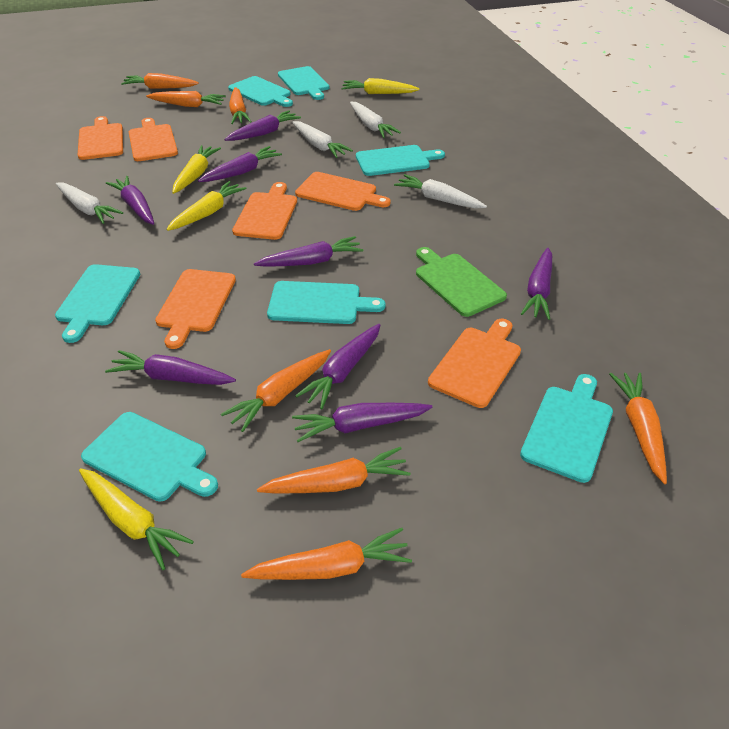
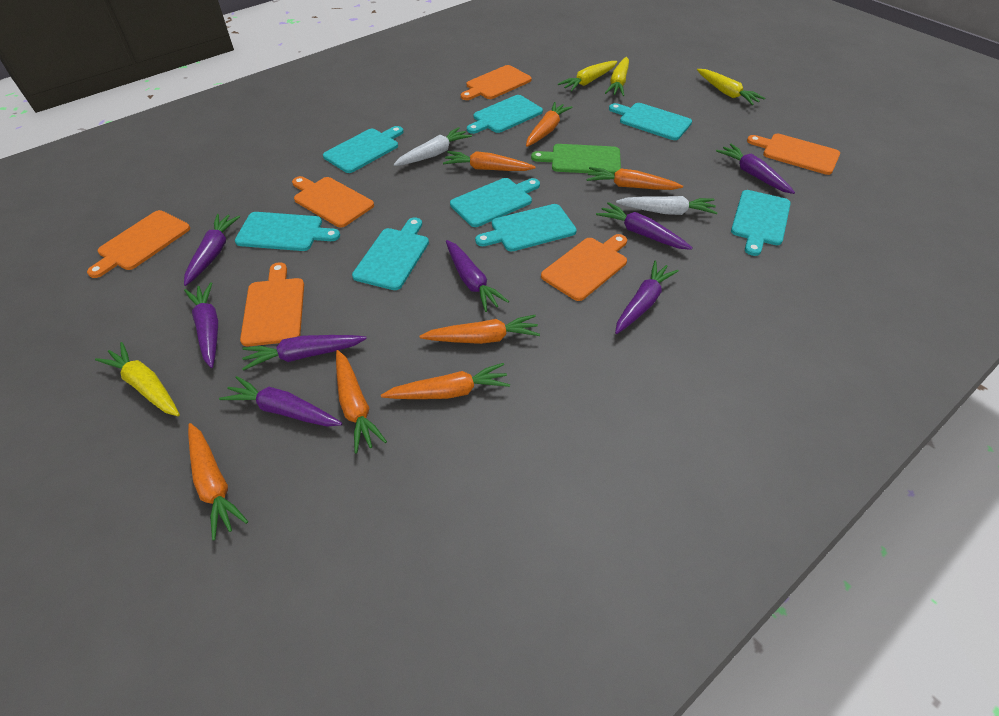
turquoise cutting board: 7 -> 8
white carrot: 4 -> 2

